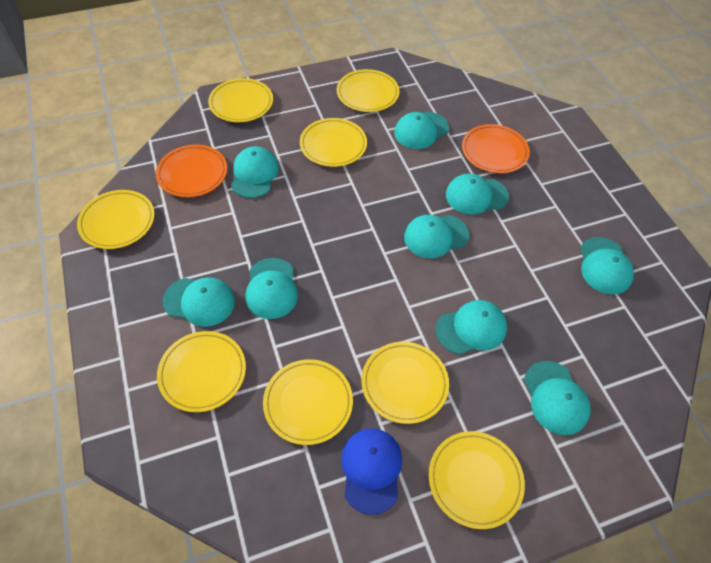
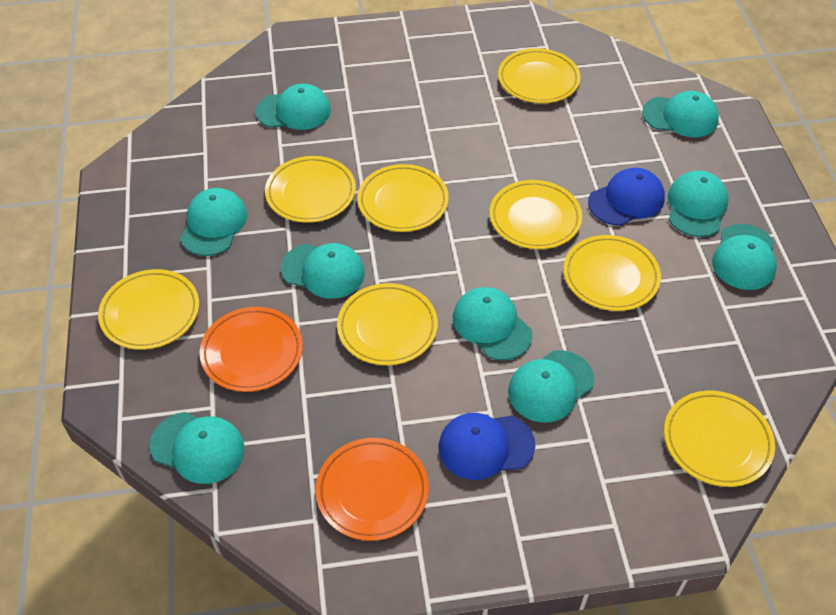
blue cap: 1 -> 2

